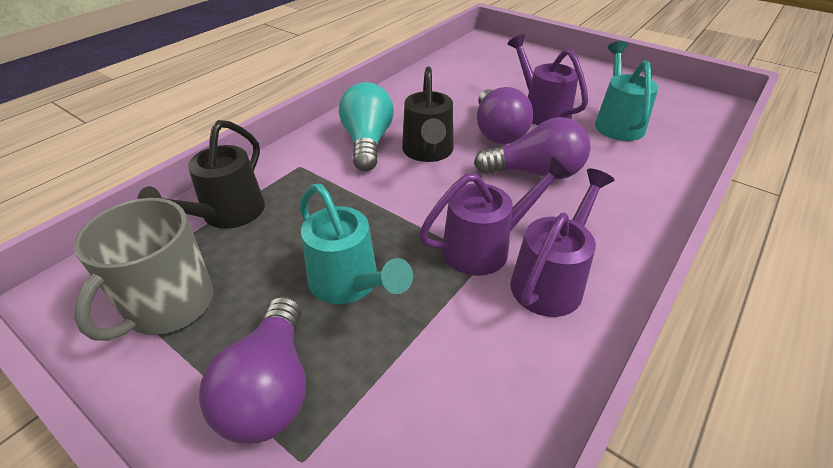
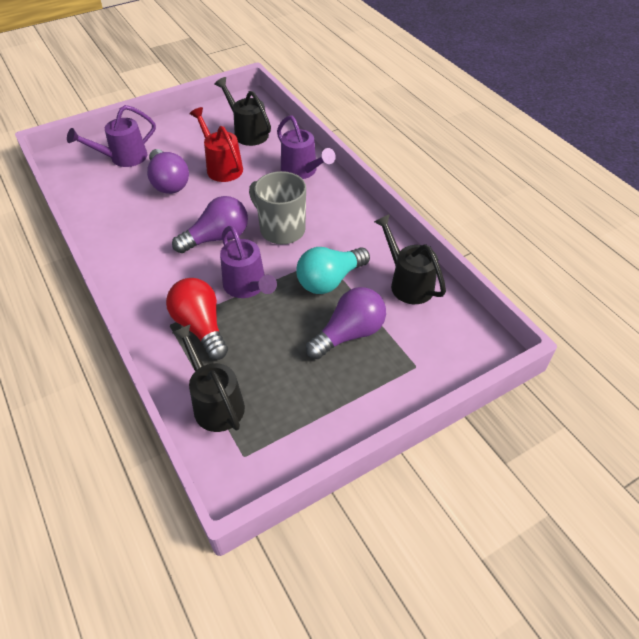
black watering can: 2 -> 3
red light bulb: 0 -> 1
red watering can: 0 -> 1
turquoise watering can: 2 -> 0

